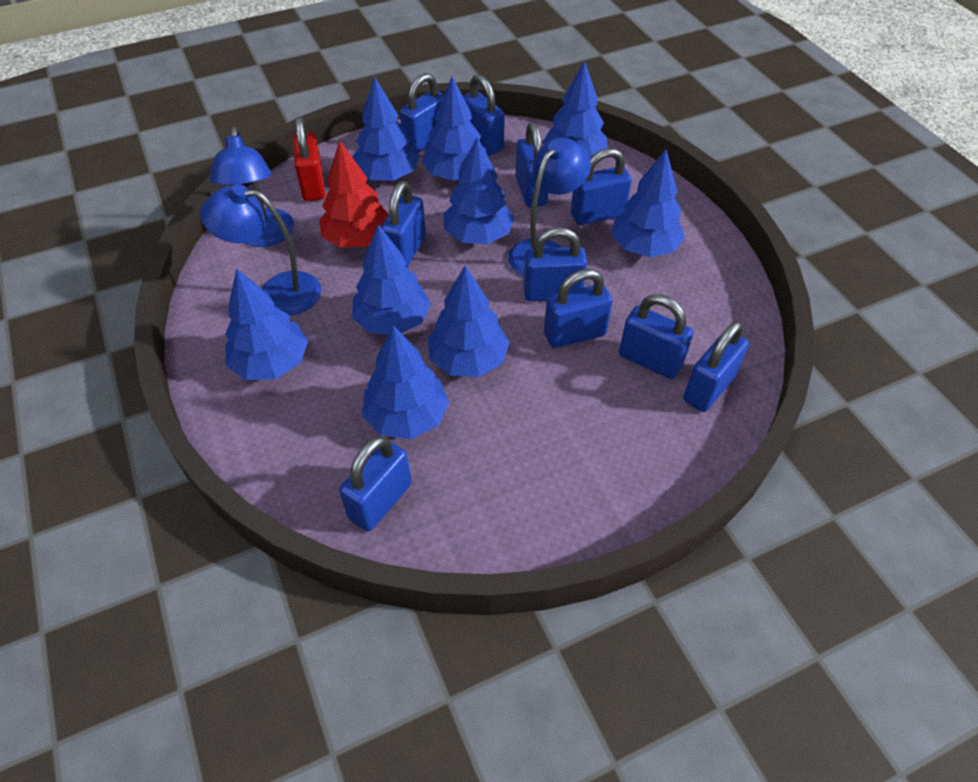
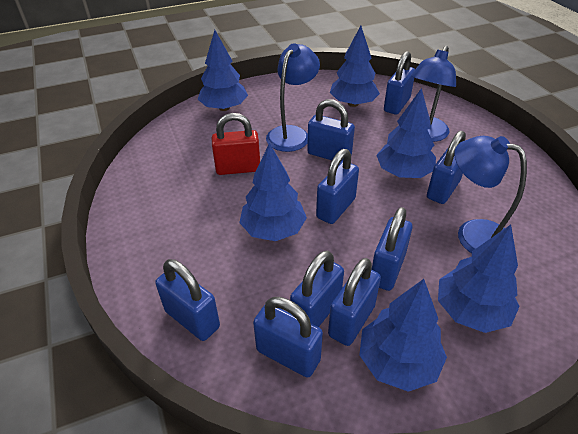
blue padlock: 10 -> 9
blue tree: 9 -> 6
red tree: 1 -> 0

